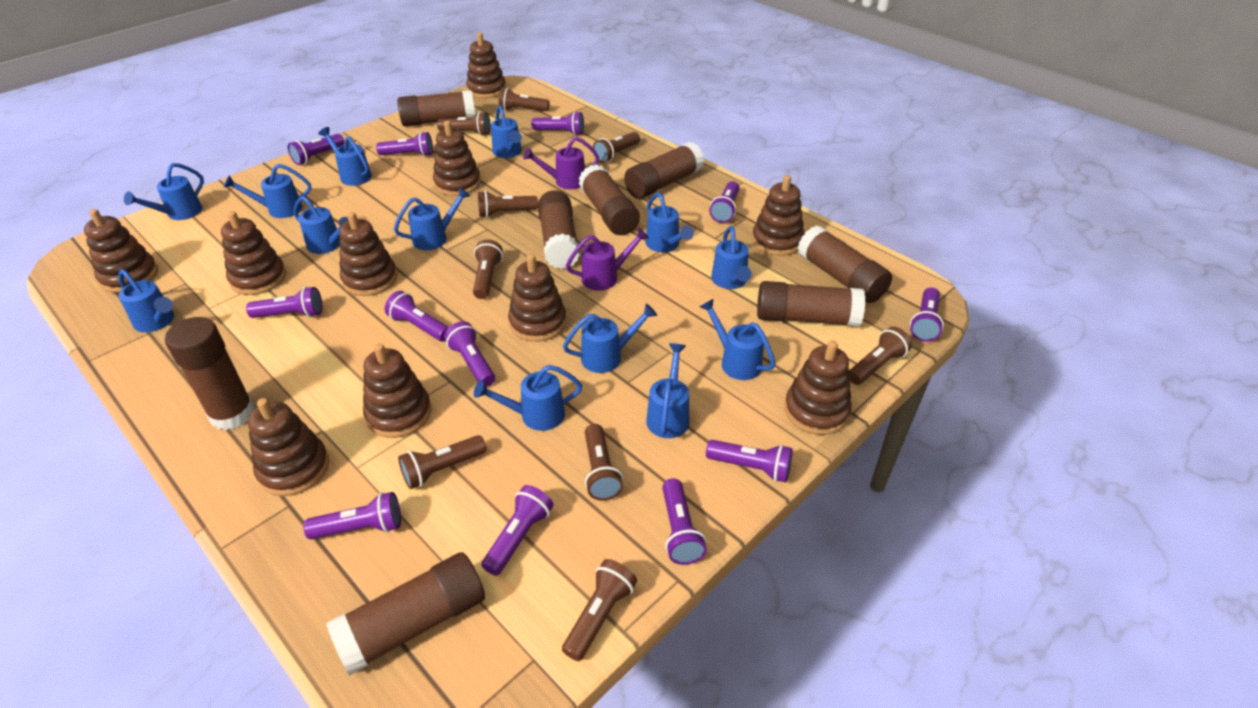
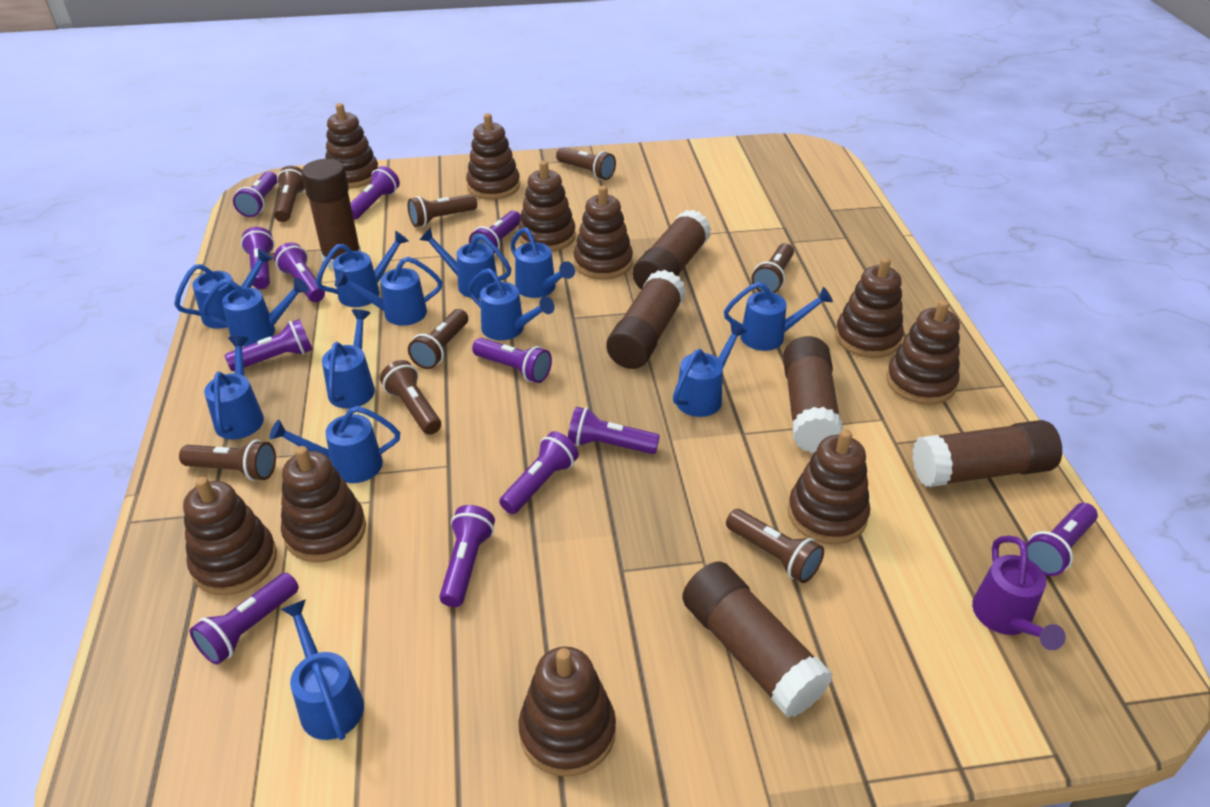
brown flashlight: 9 -> 8
brown glue stick: 8 -> 6
purple watering can: 2 -> 1

